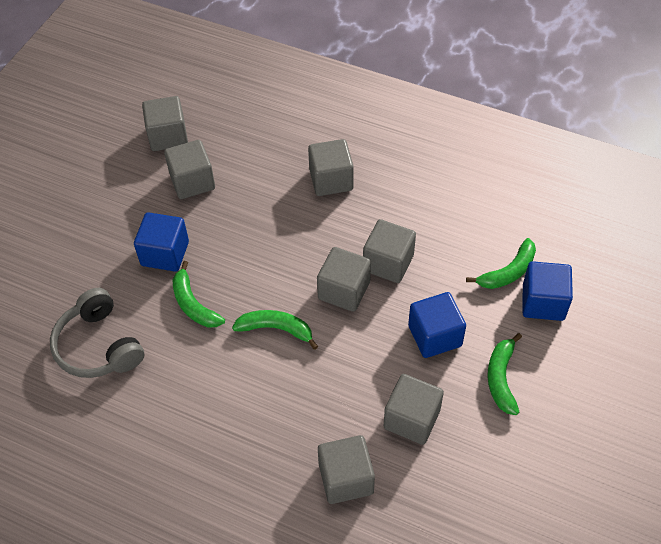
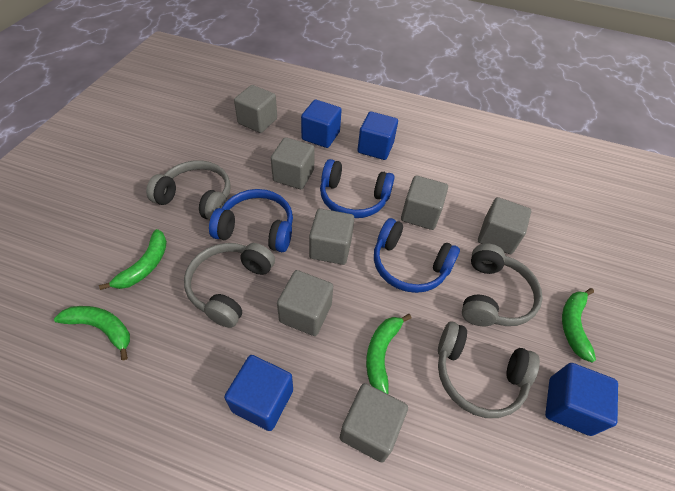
blue cube: 3 -> 4
blue headphones: 0 -> 3
grey headphones: 1 -> 4

